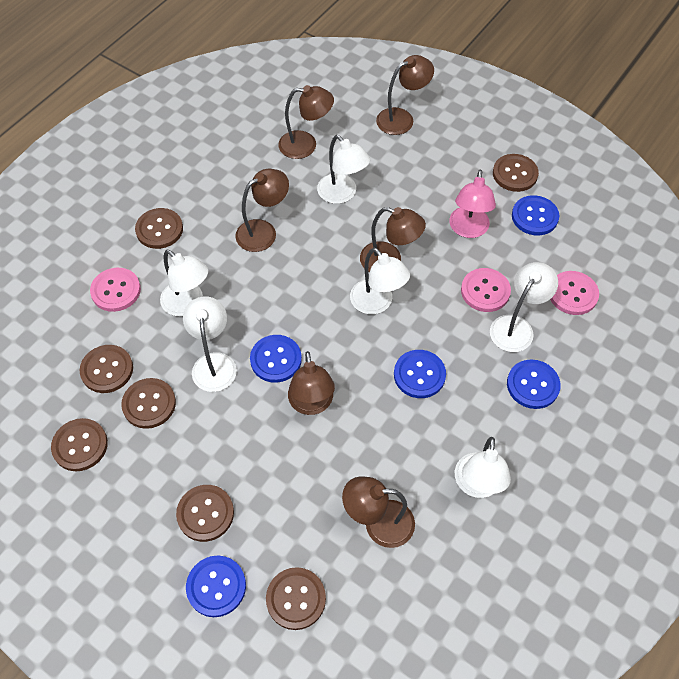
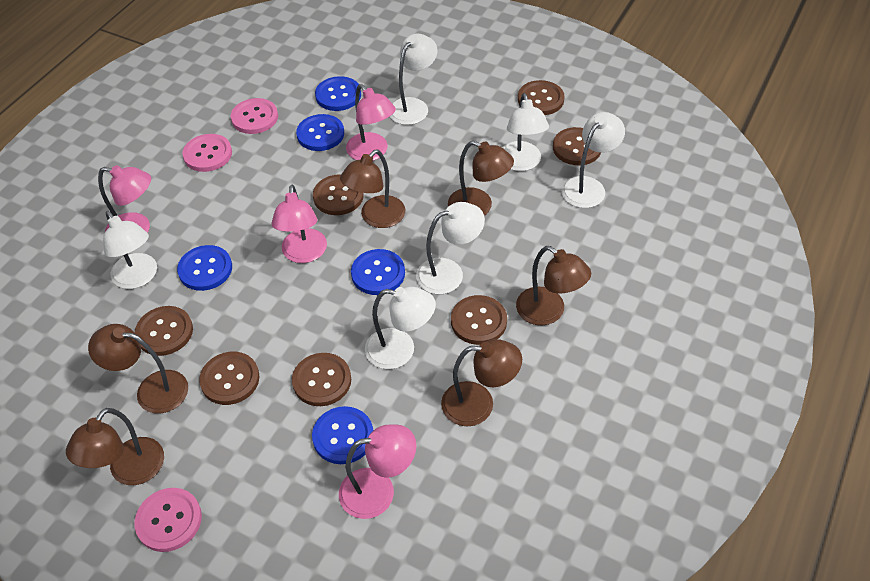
pink lamp: 1 -> 4

